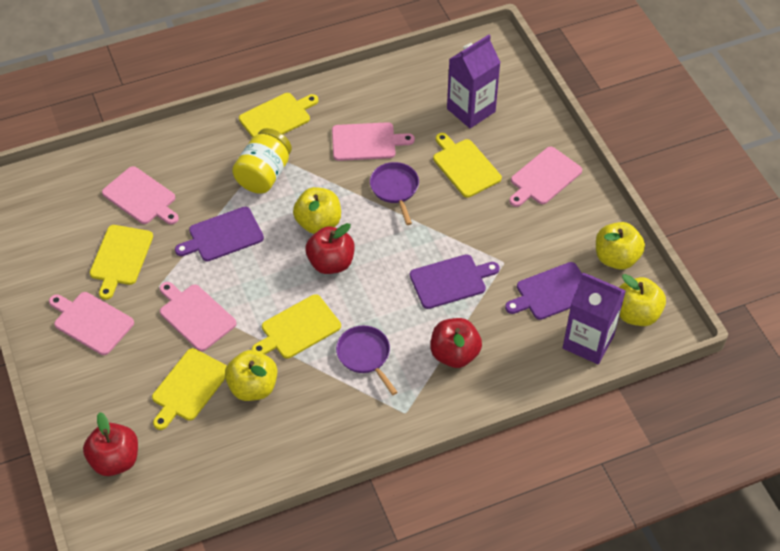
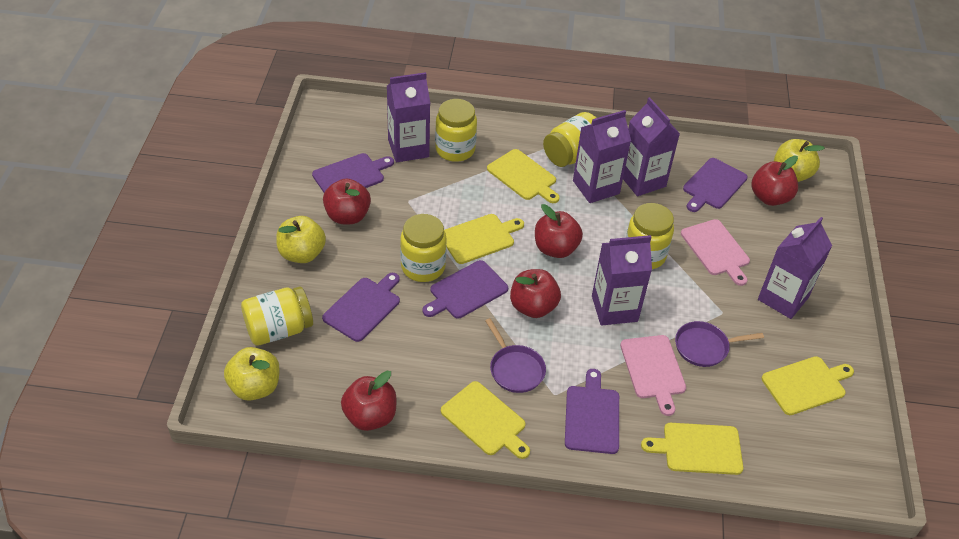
pink cutting board: 5 -> 2
purple carton: 2 -> 5
purple cutting board: 3 -> 5
red apple: 3 -> 5
yellow apple: 4 -> 3
yellow jar: 1 -> 5

